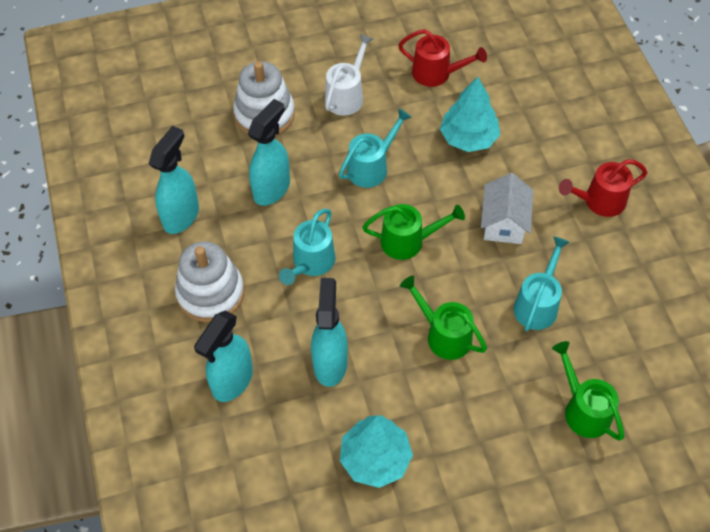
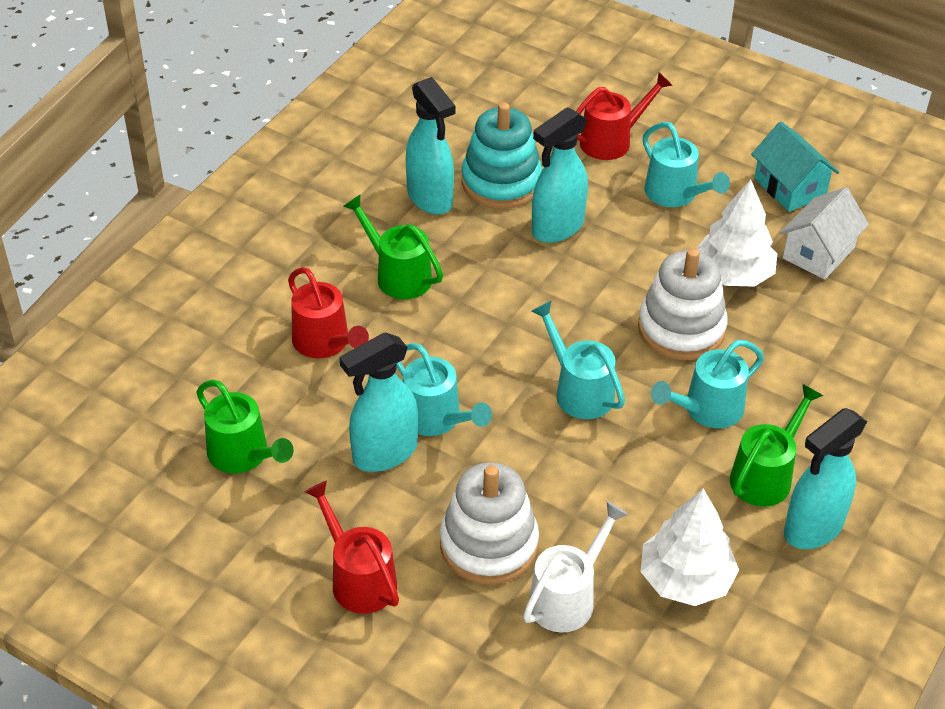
red watering can: 2 -> 3
turquoise house: 0 -> 1
turquoise stacking toy: 0 -> 1
turquoise tree: 2 -> 0
turquoise watering can: 3 -> 4
white tree: 0 -> 2

